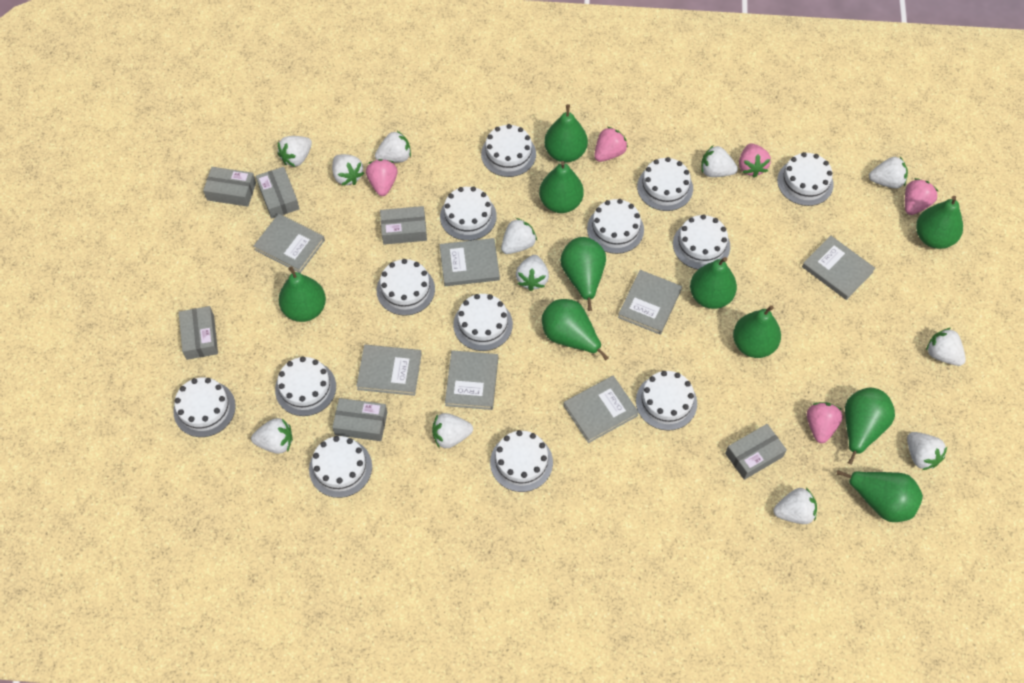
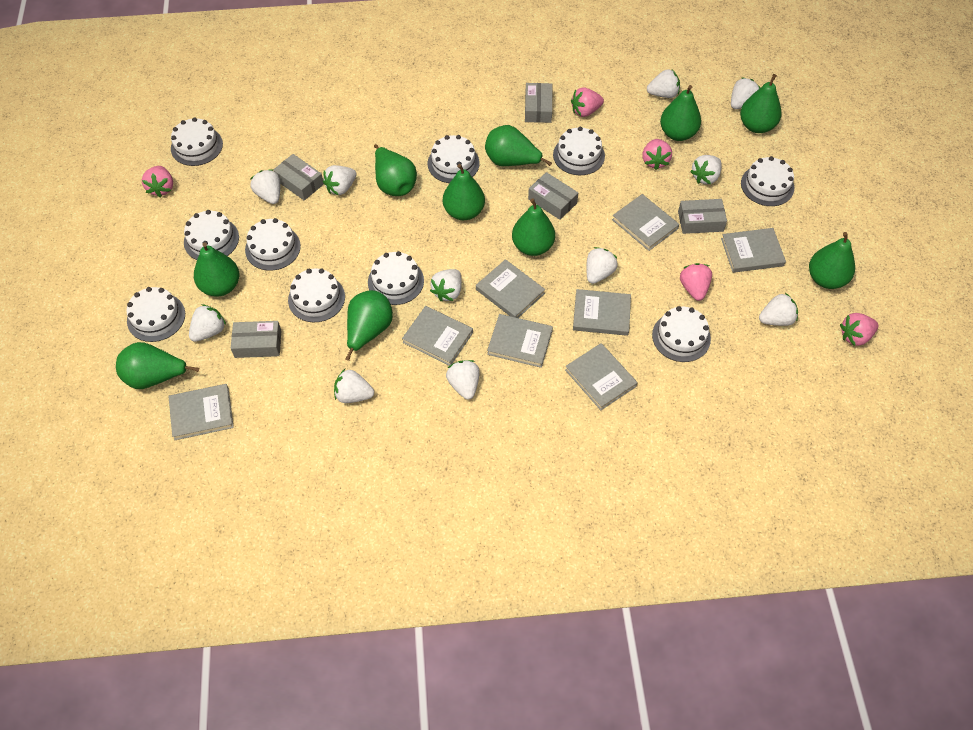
grey book: 7 -> 8
grey box: 6 -> 5
white cake: 13 -> 10
white strawberry: 12 -> 11

